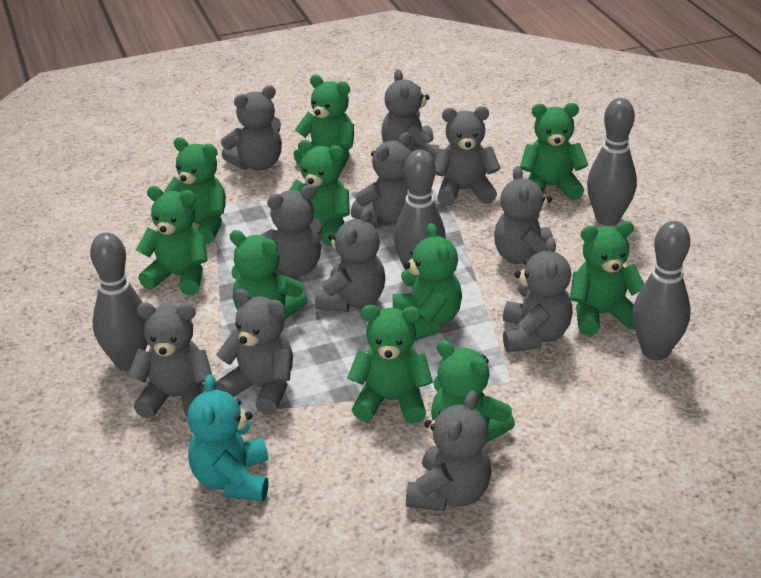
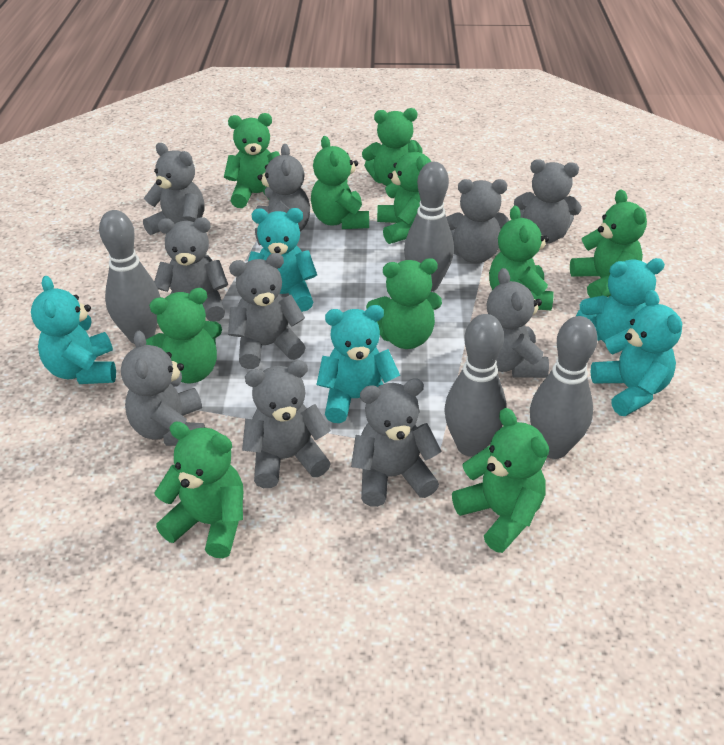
grey teddy bear: 11 -> 10
turquoise teddy bear: 1 -> 5

